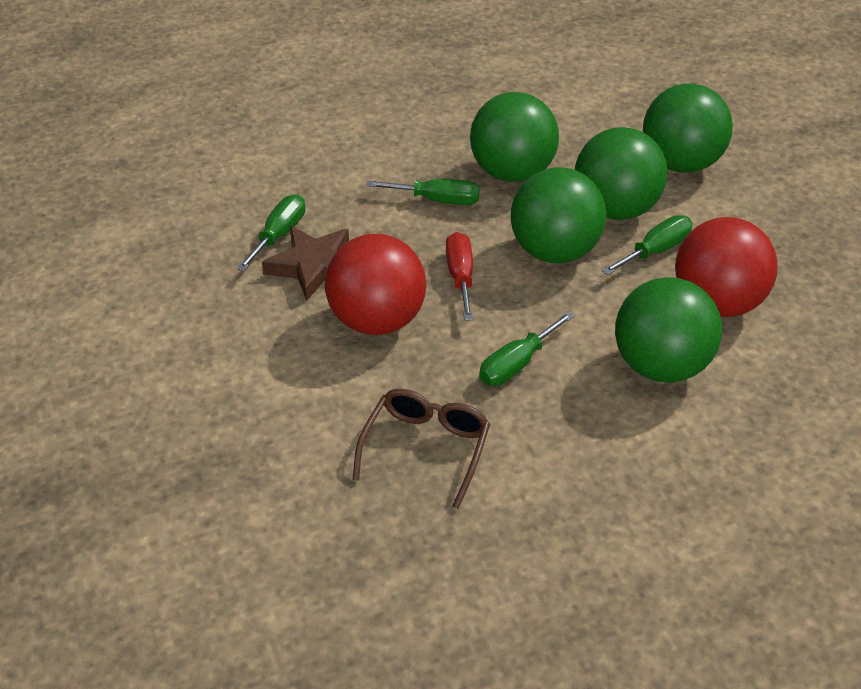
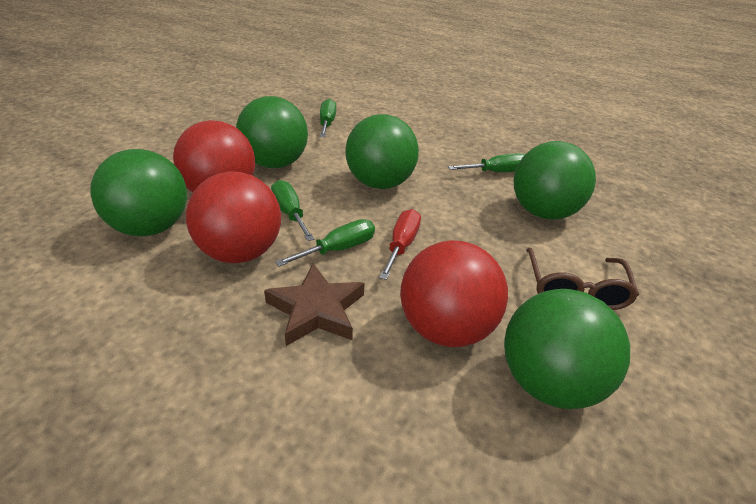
red ball: 2 -> 3

